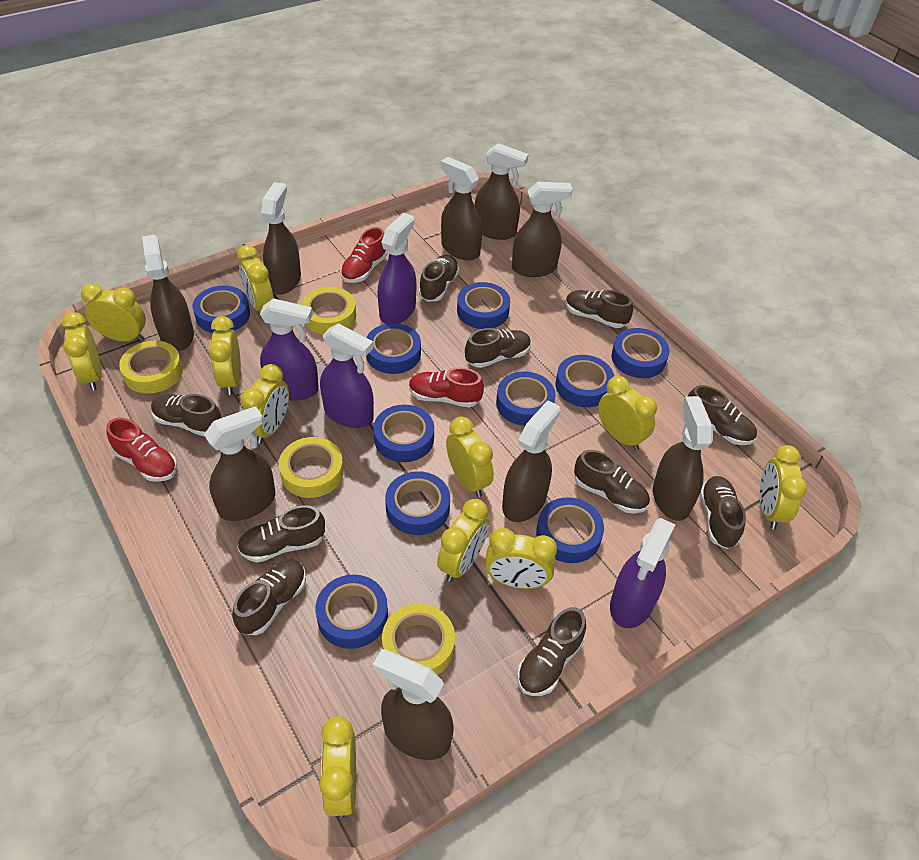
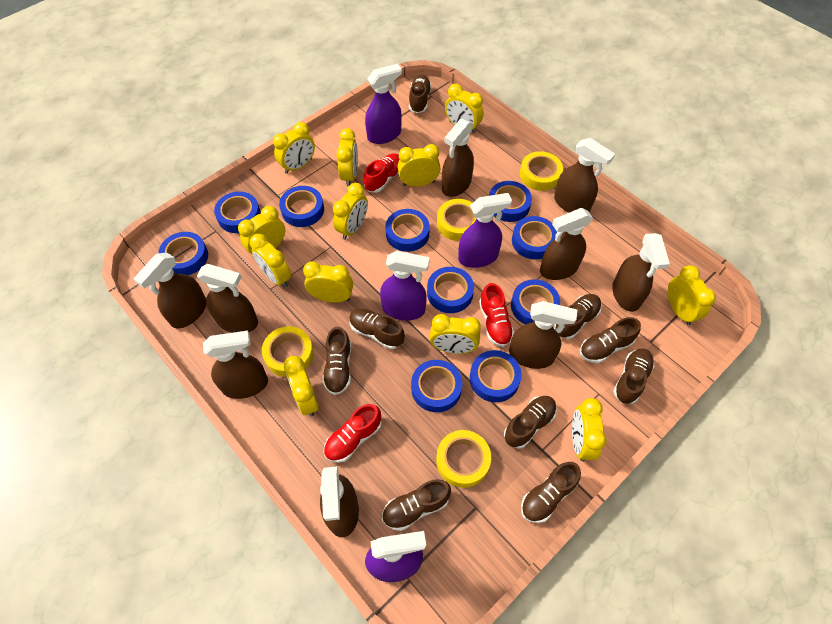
brown shoe: 10 -> 9
yellow clock: 11 -> 12

